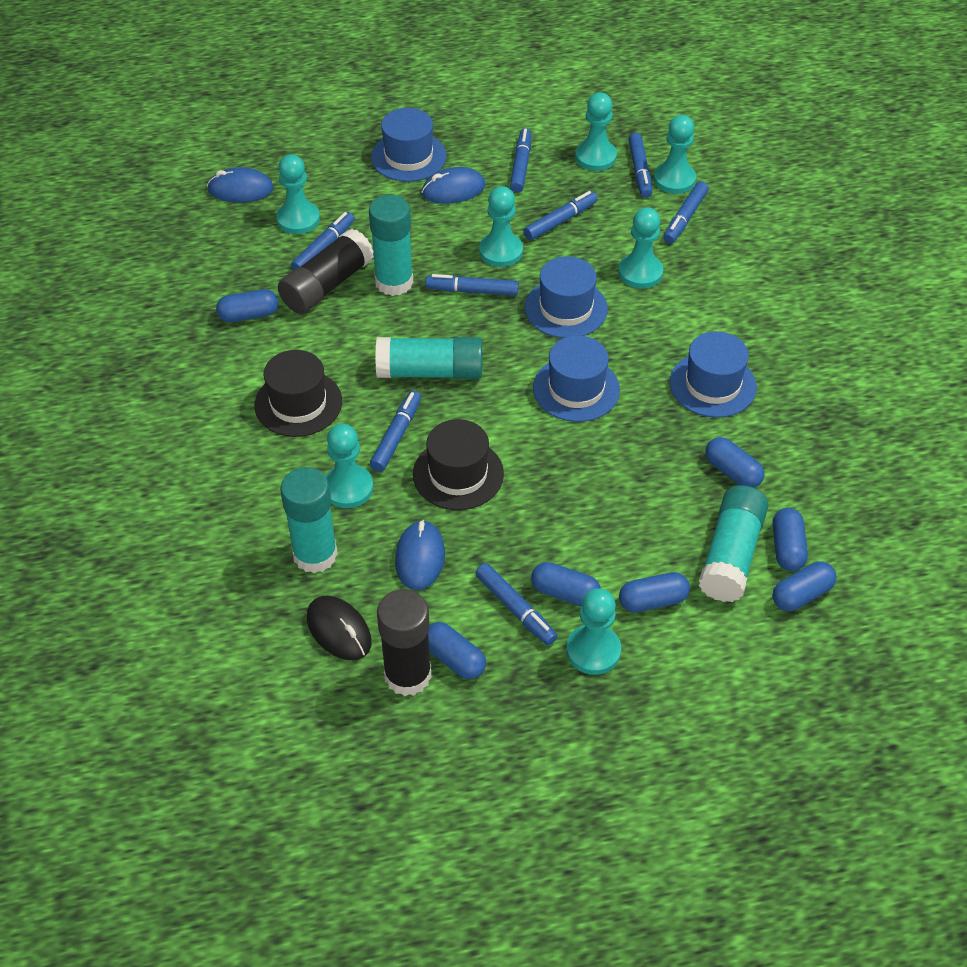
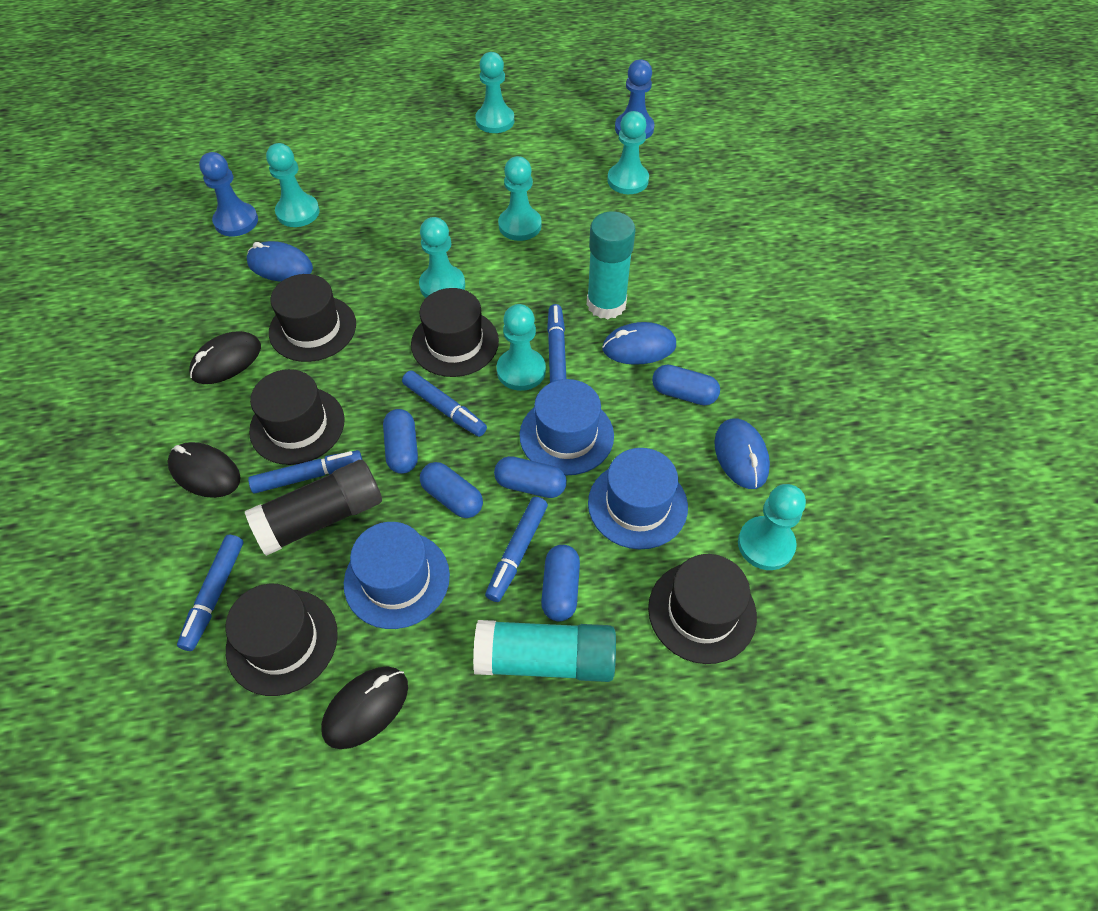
black glue stick: 2 -> 1
black hat: 2 -> 5
black mouse: 1 -> 3
blue capsule: 7 -> 5
blue hat: 4 -> 3
blue marker: 8 -> 5
blue pawn: 0 -> 2
turquoise glue stick: 4 -> 2

